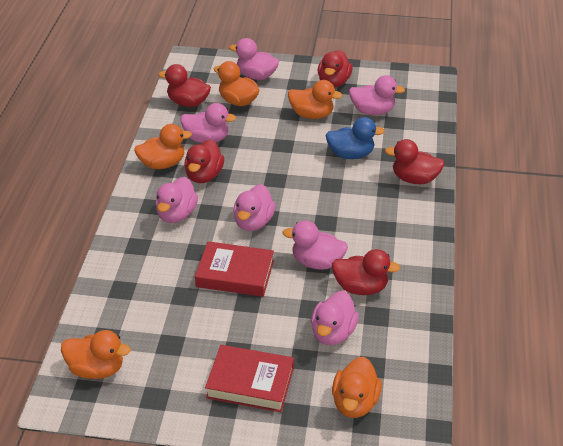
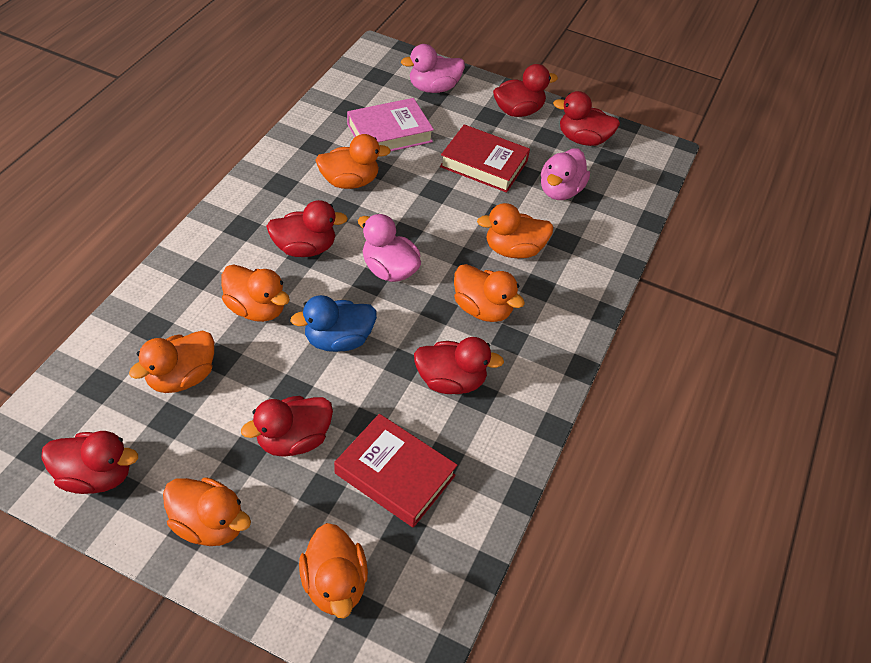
orange duck: 5 -> 7
pink book: 0 -> 1
pink duck: 7 -> 3
red duck: 5 -> 6

